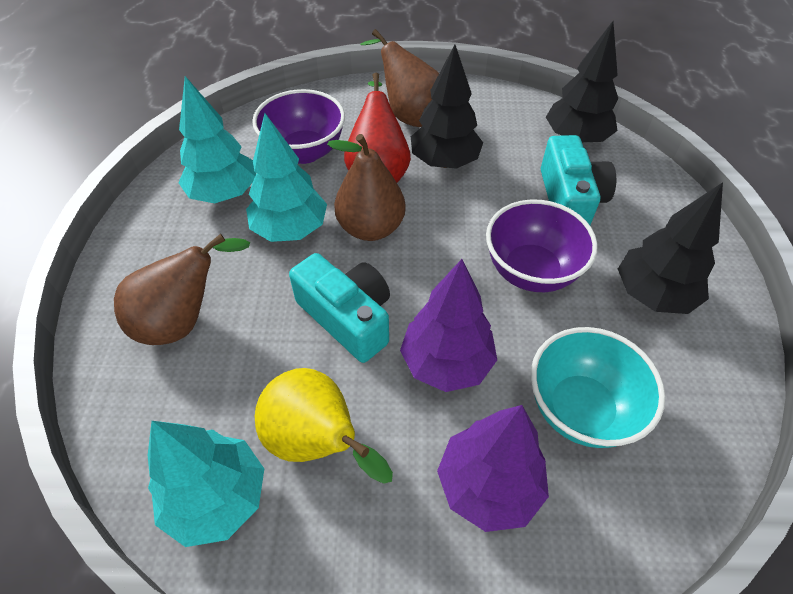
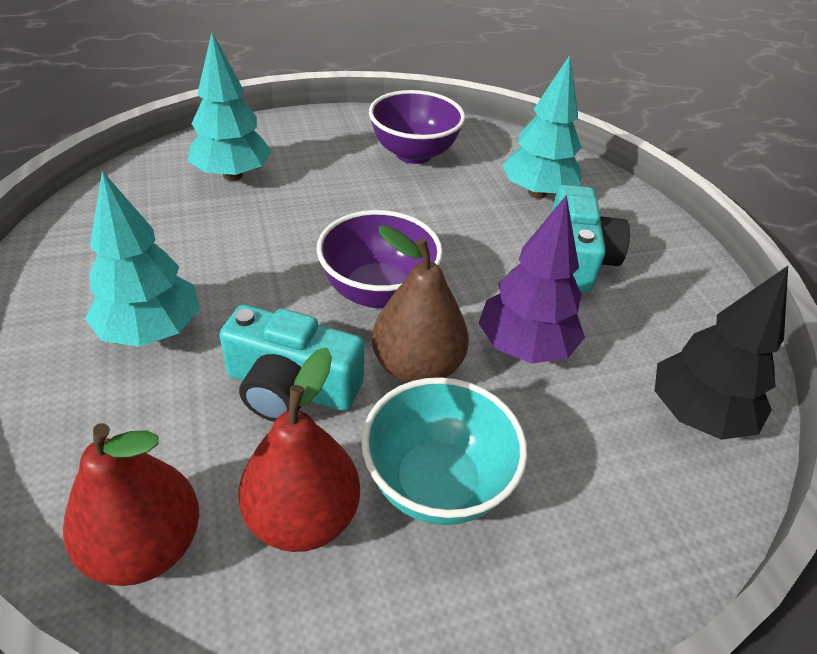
black tree: 3 -> 1
brown pear: 3 -> 1
purple tree: 2 -> 1
red pear: 1 -> 2
yellow pear: 1 -> 0

